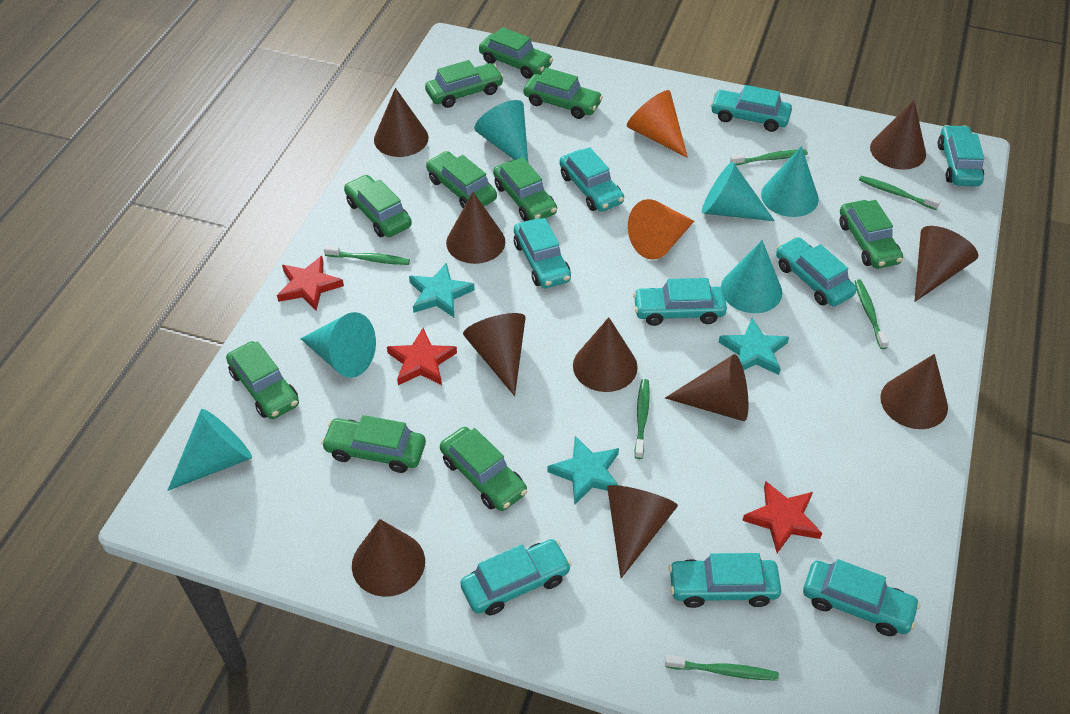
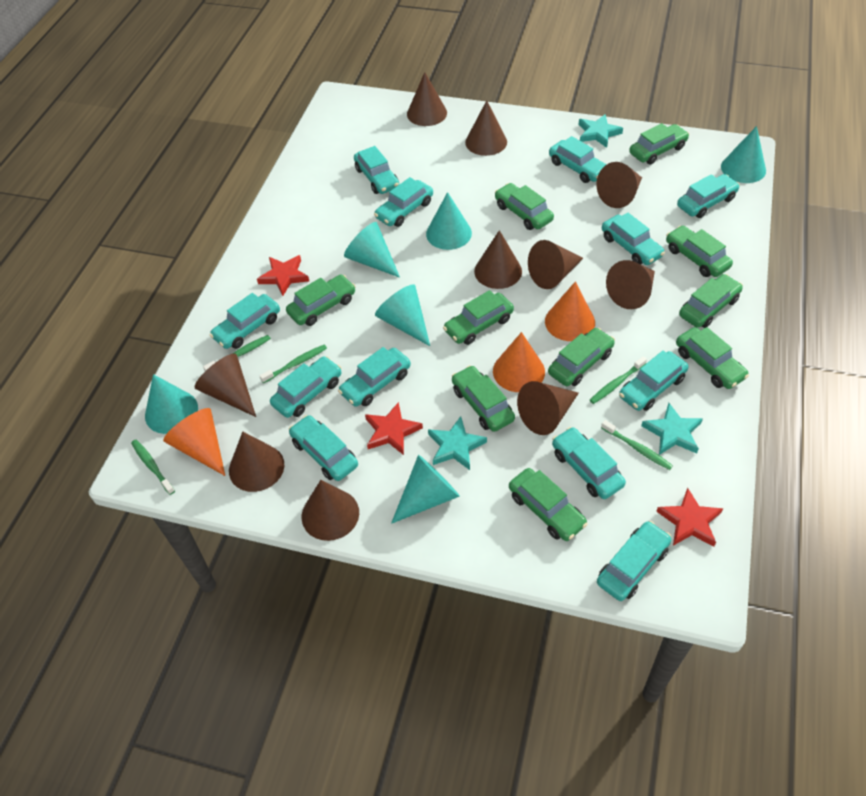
green toothbrush: 6 -> 5
orange cone: 2 -> 3
turquoise car: 9 -> 12

